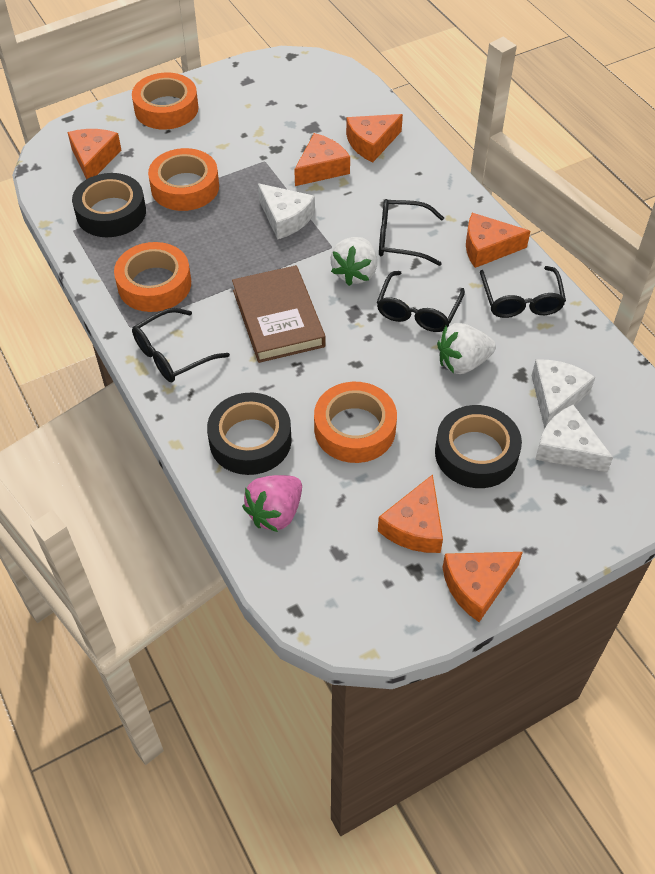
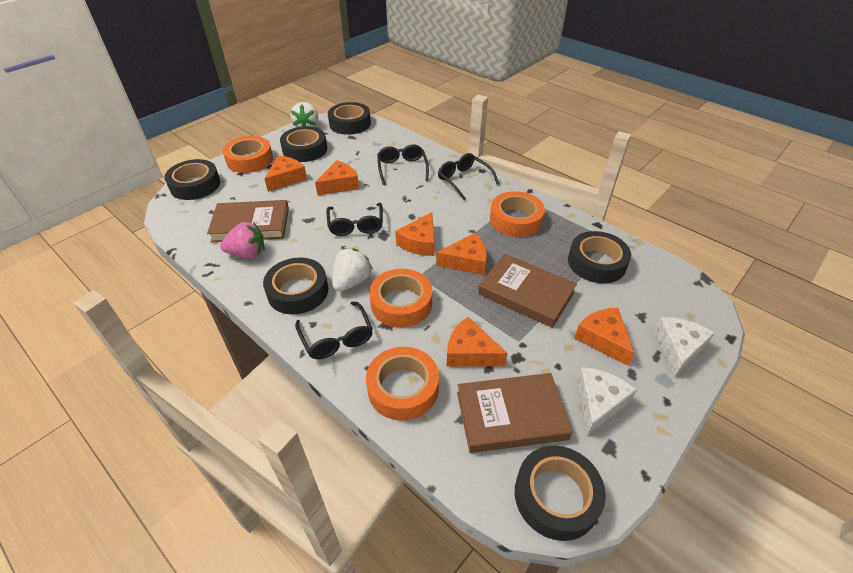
black tape: 3 -> 6
brown book: 1 -> 3
white cheese: 3 -> 2

